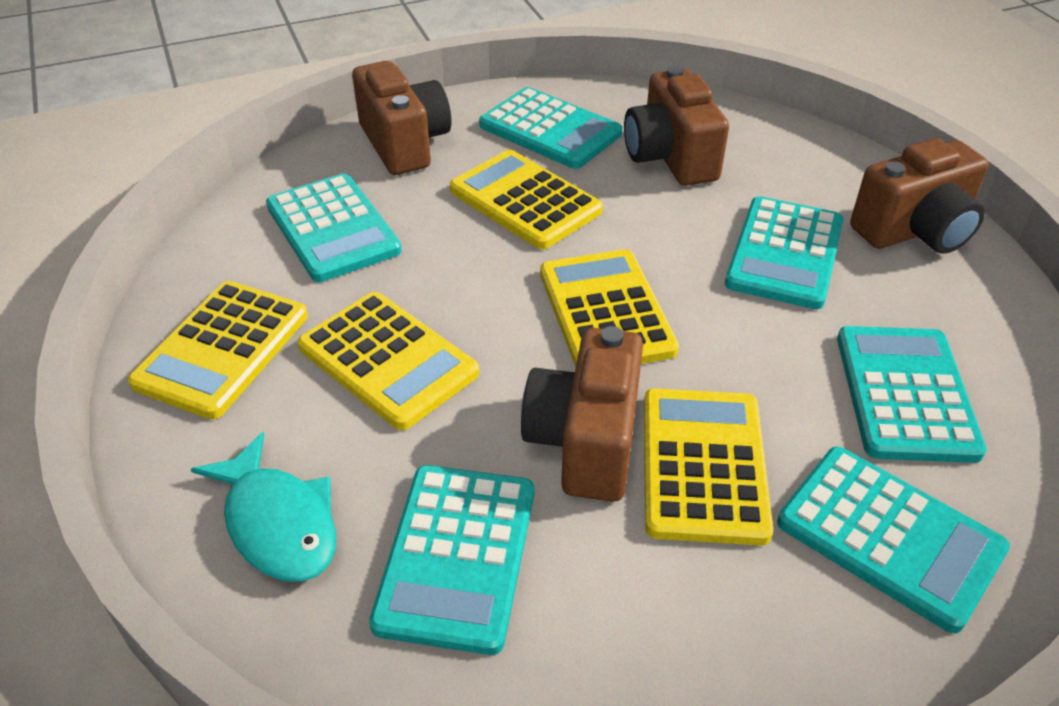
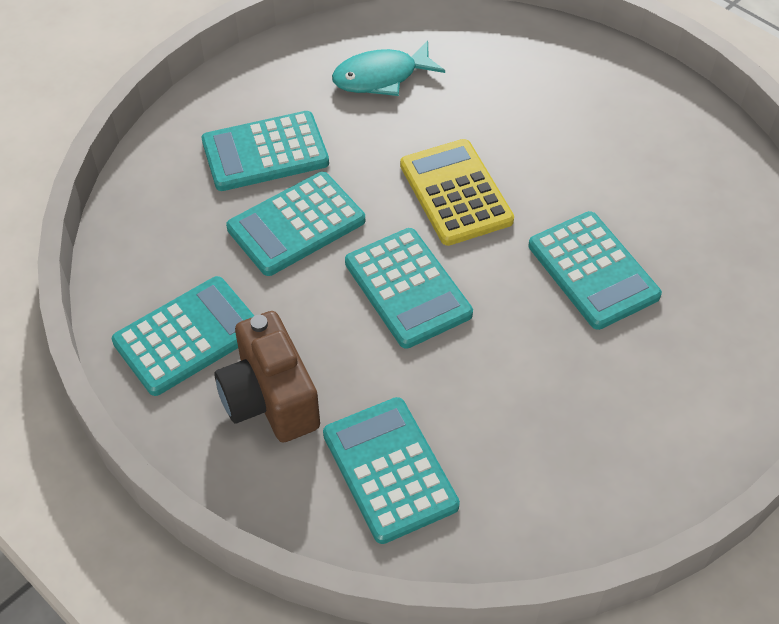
brown camera: 4 -> 1
yellow calculator: 5 -> 1

